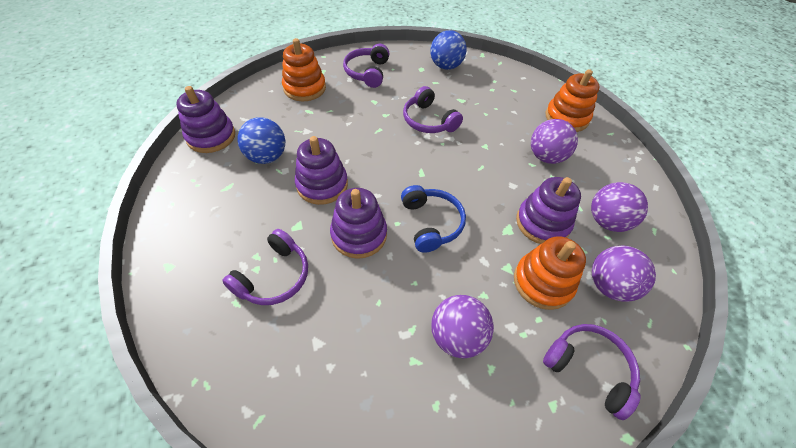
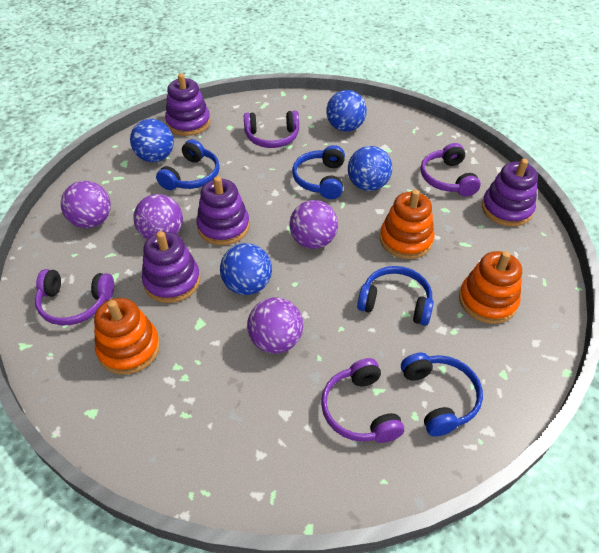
blue ball: 2 -> 4
blue headphones: 1 -> 4

